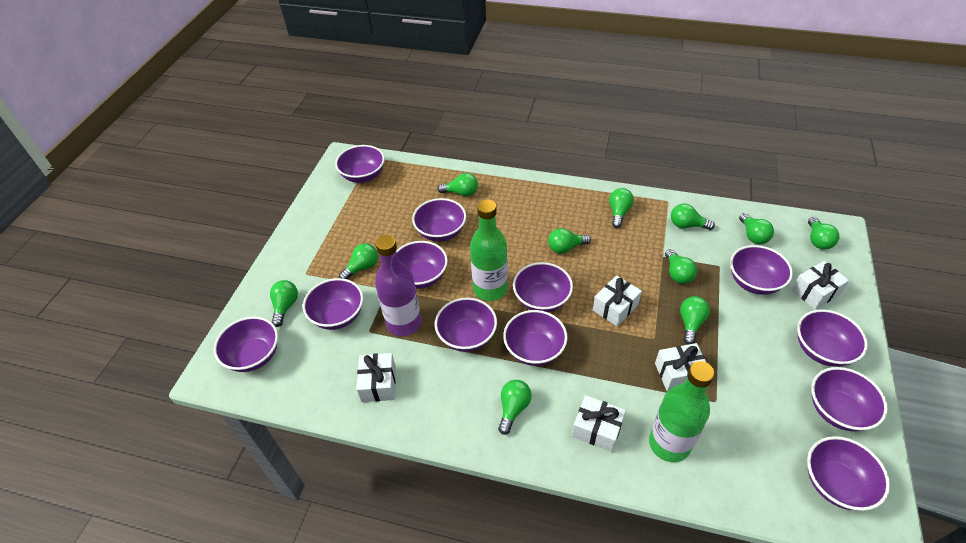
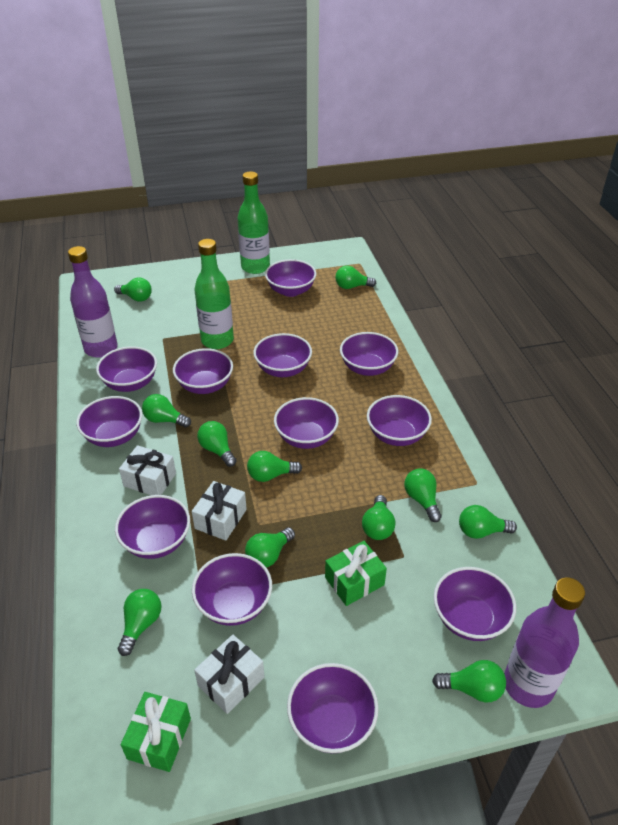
green gift: 0 -> 2
purple bottle: 1 -> 2
white gift: 5 -> 3

